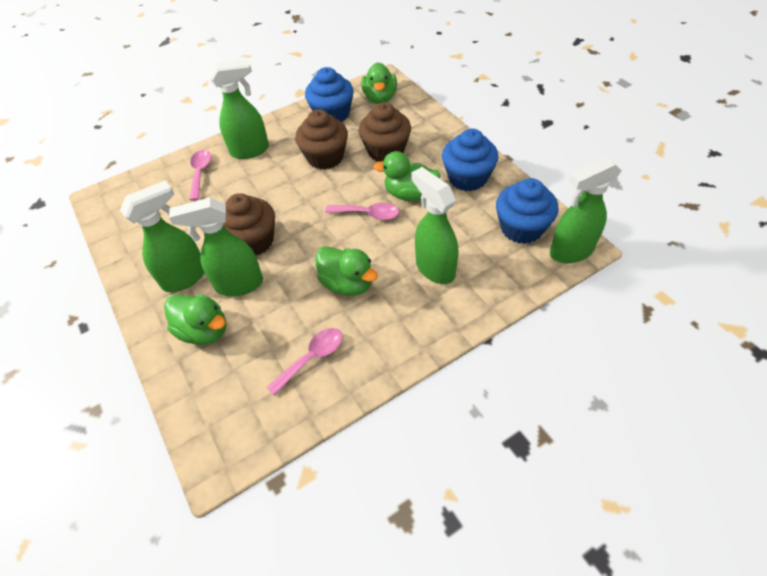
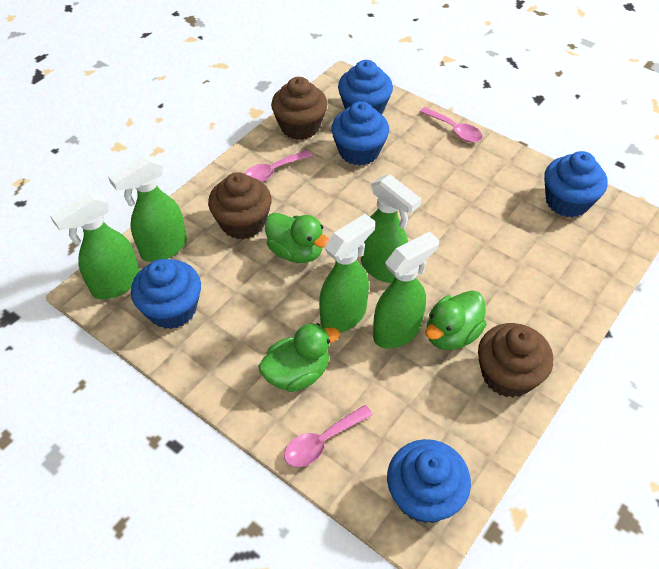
blue cupcake: 3 -> 5
green duck: 4 -> 3

